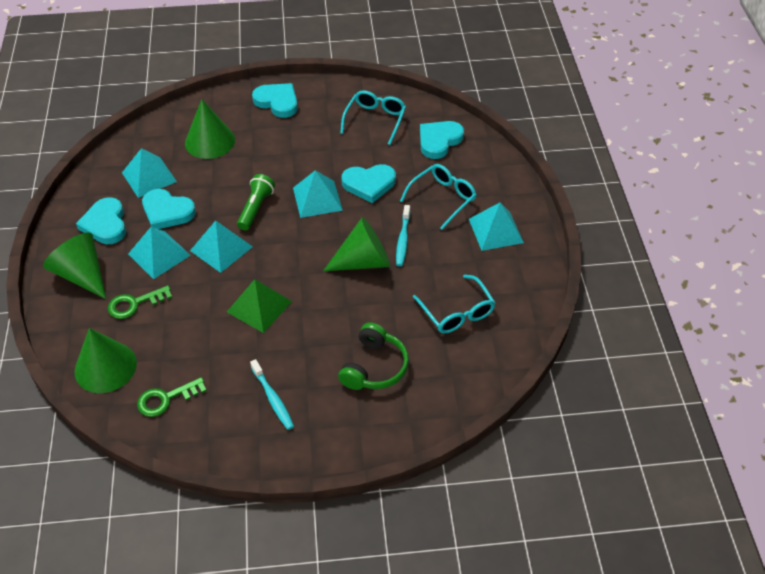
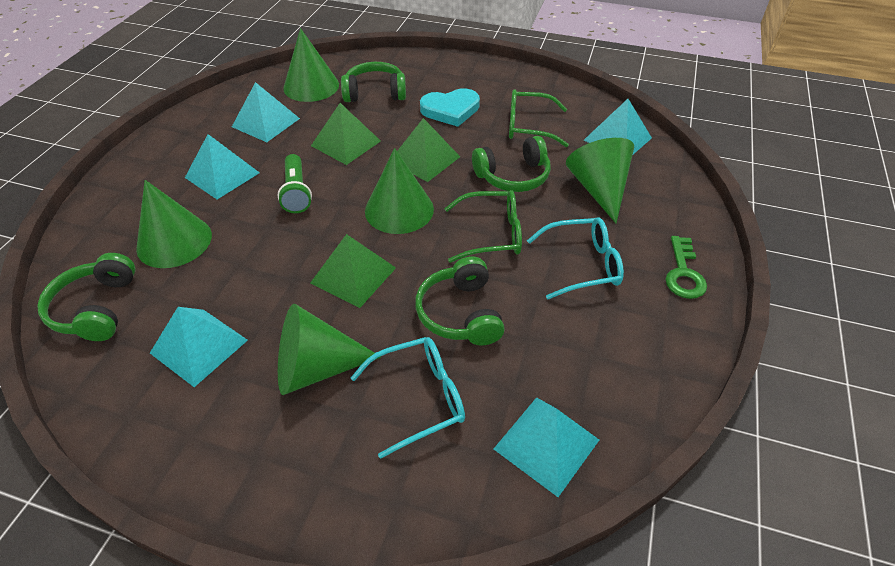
green cone: 4 -> 5
green glasses: 0 -> 2
green headphones: 1 -> 4
green key: 2 -> 1
green pyramid: 1 -> 3
turquoise glasses: 3 -> 2
turquoise heart: 5 -> 1
turquoise toothbrush: 2 -> 0

